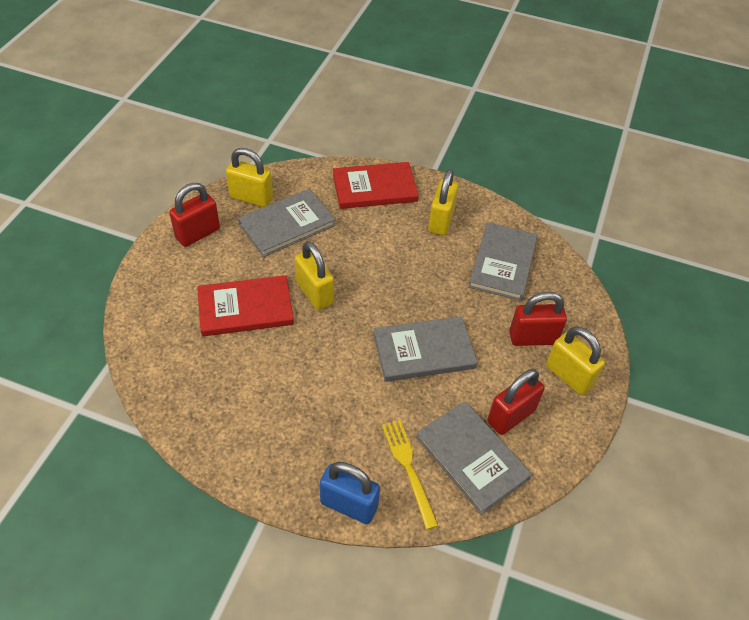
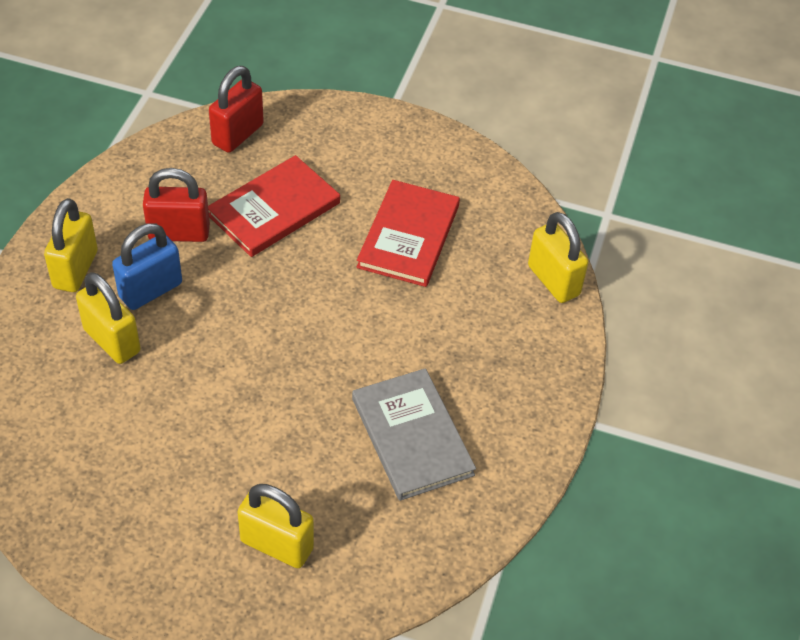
grey book: 4 -> 1
red padlock: 3 -> 2
yellow fork: 1 -> 0

